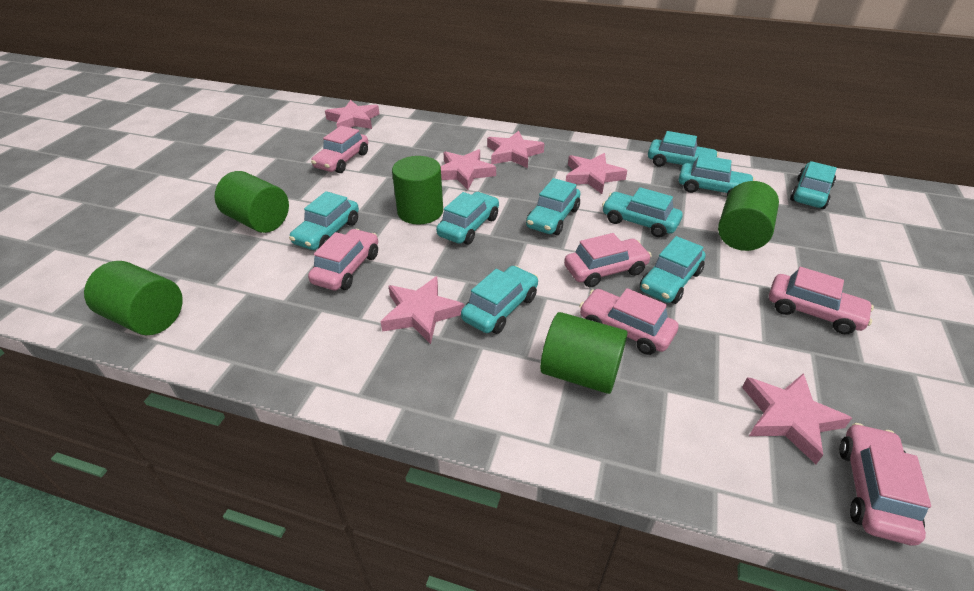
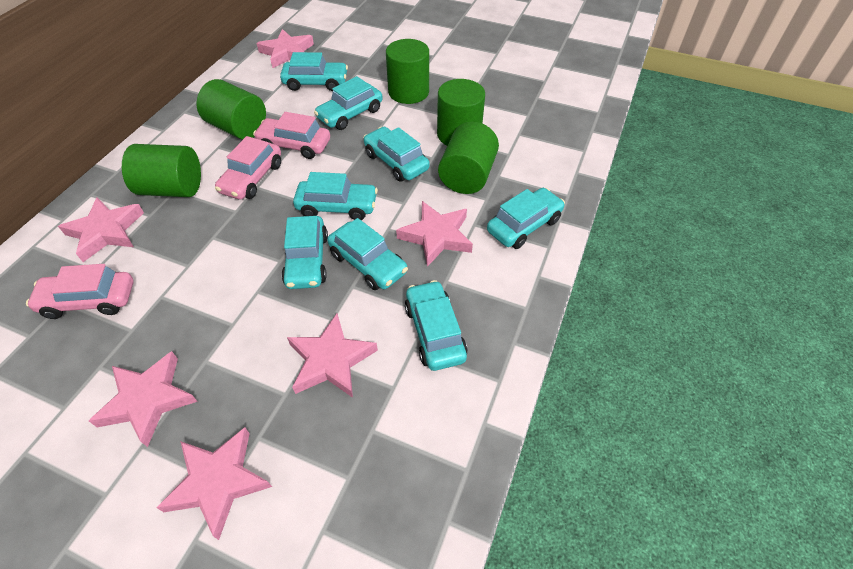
pink car: 6 -> 3
turquoise car: 9 -> 8

